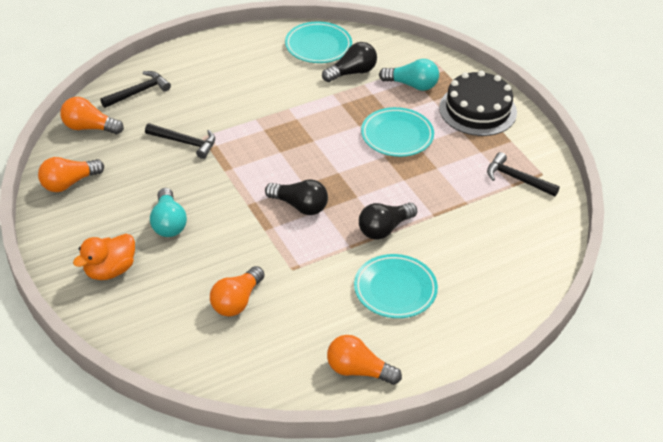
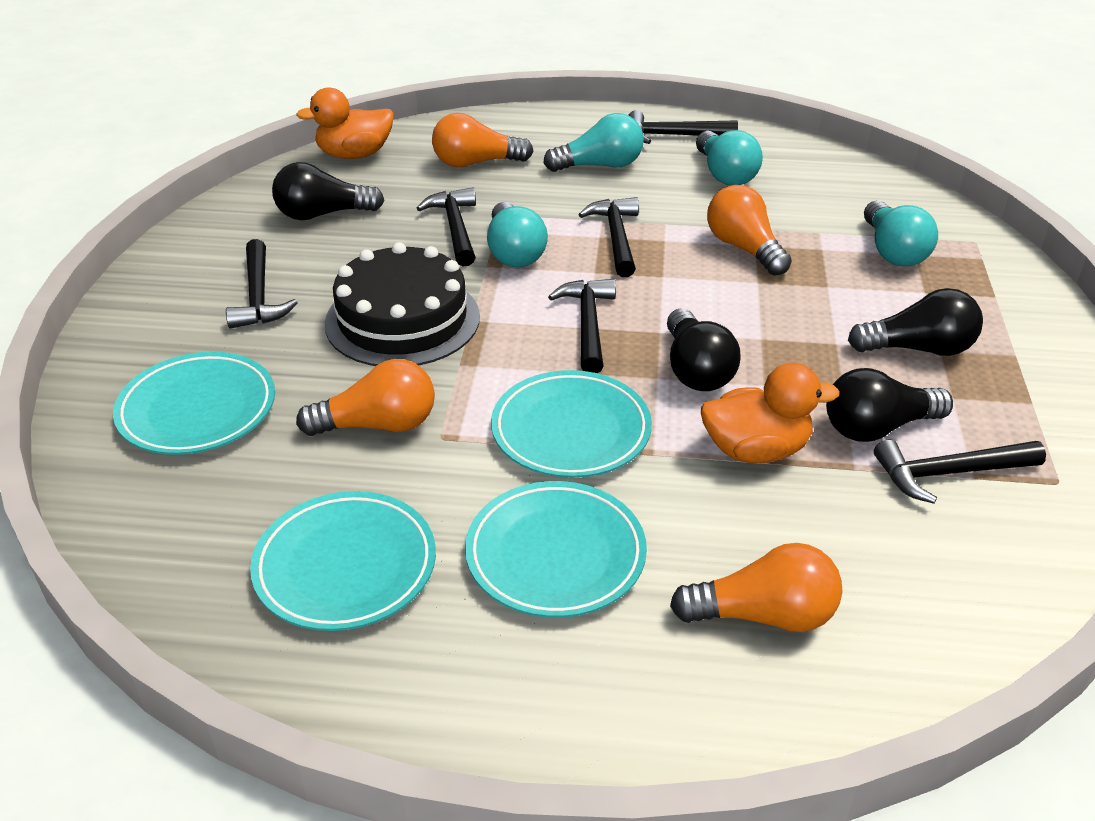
black hammer: 3 -> 6
black light bulb: 3 -> 4
orange duck: 1 -> 2
turquoise light bulb: 2 -> 4
turquoise plate: 3 -> 4

